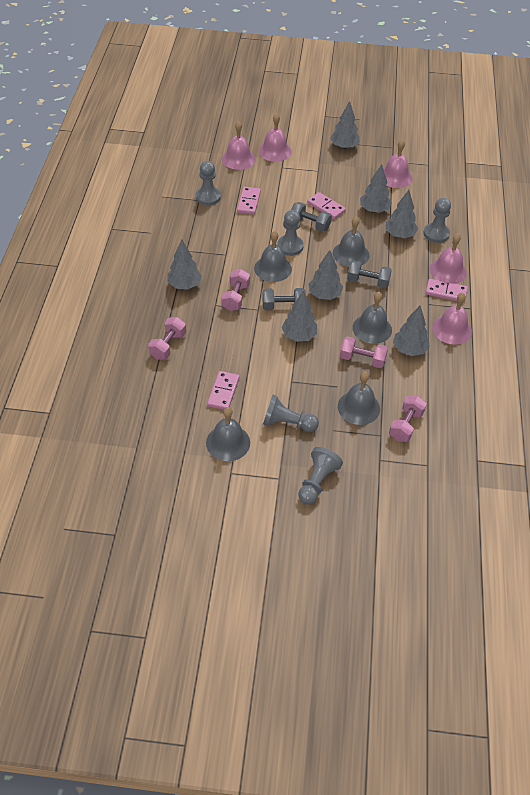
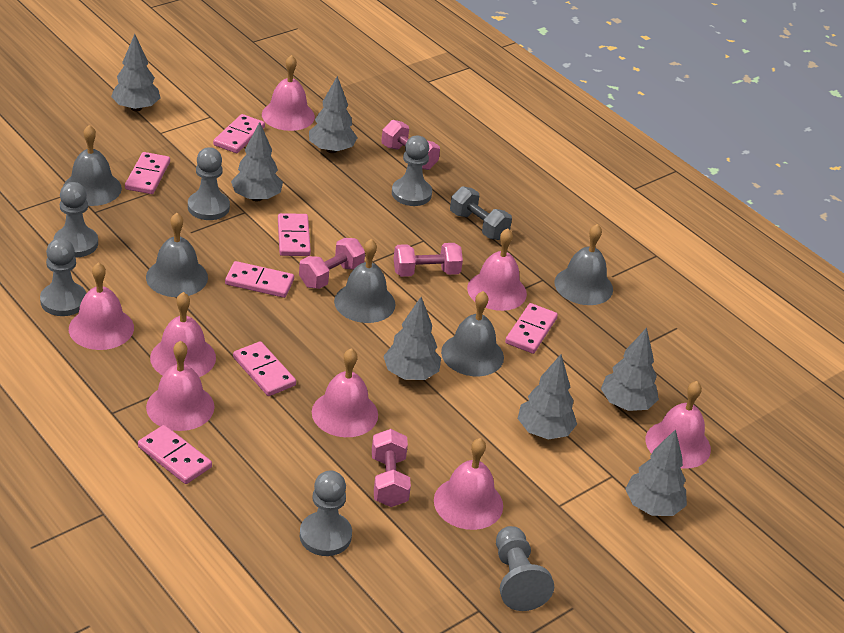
grey dumbbell: 3 -> 1
grey pawn: 5 -> 6
pink bell: 5 -> 8
pink domino: 4 -> 7

